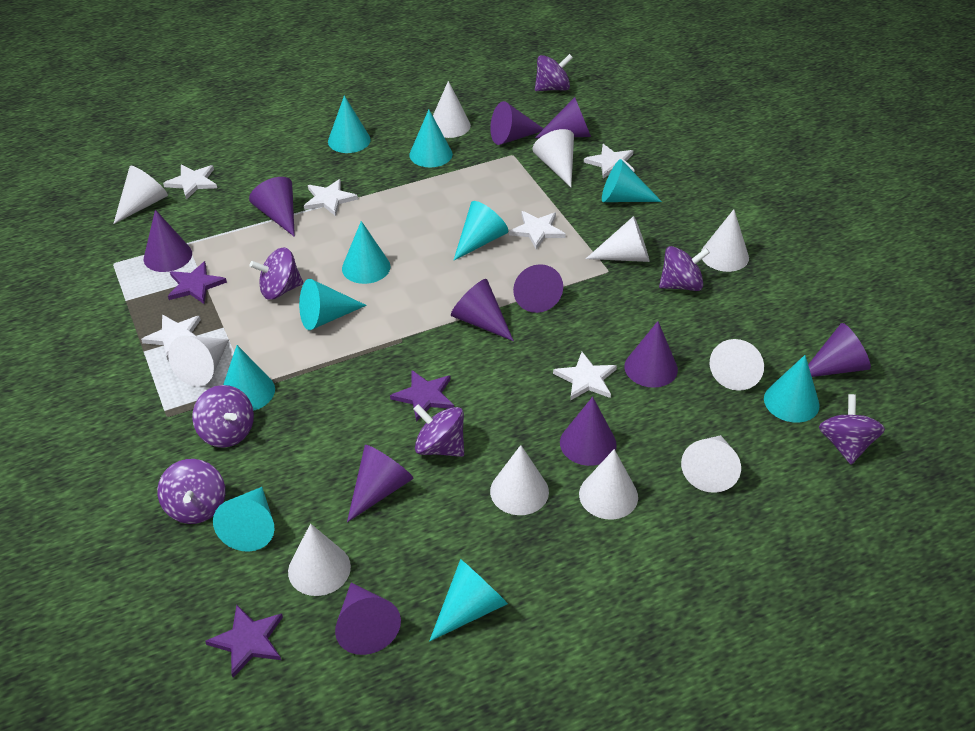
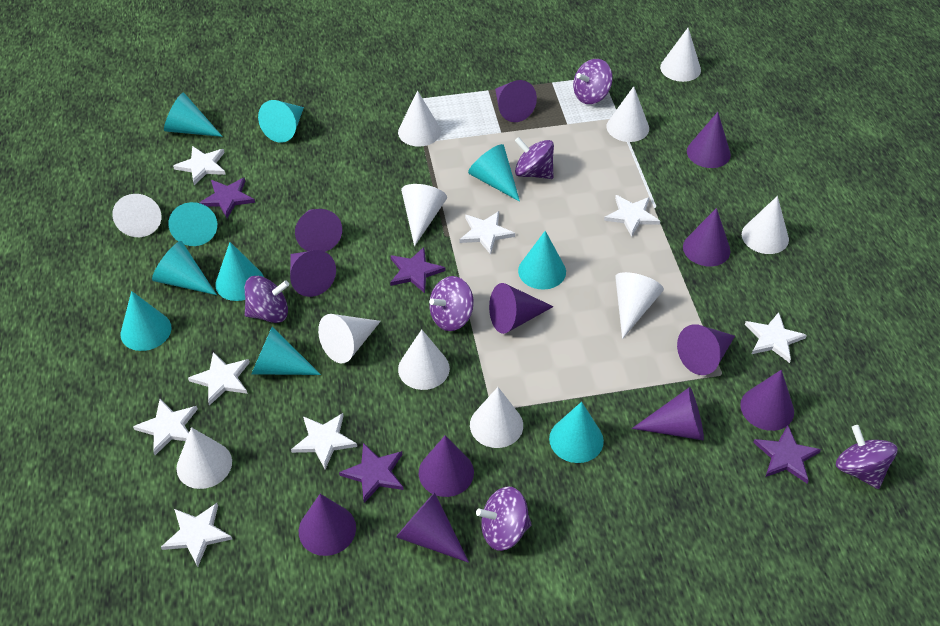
purple cone: 11 -> 12
purple spinning top: 7 -> 6
purple star: 3 -> 4
white star: 6 -> 8

